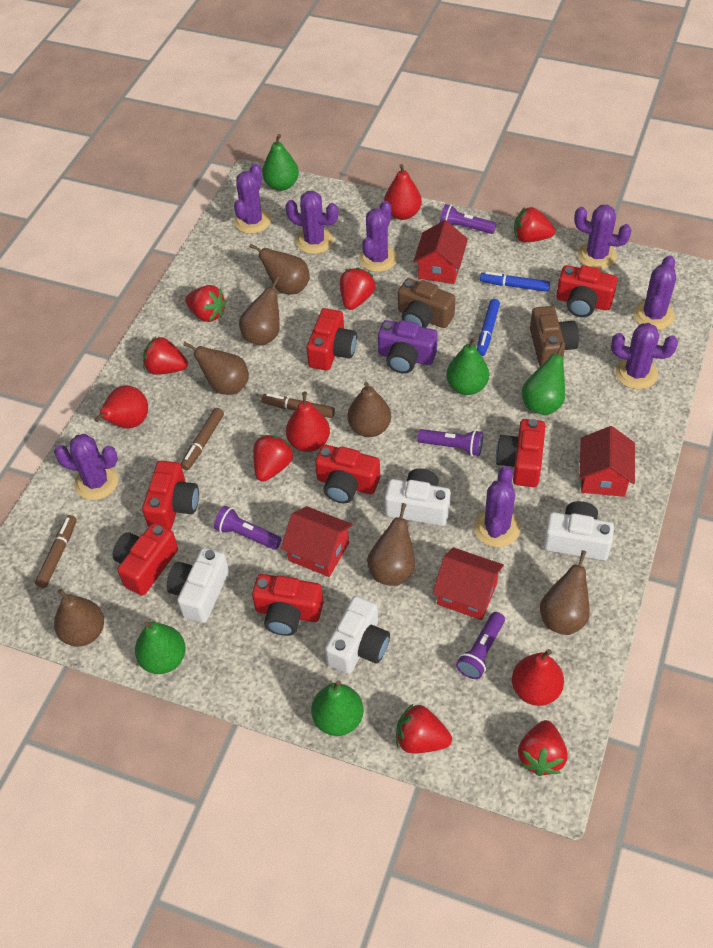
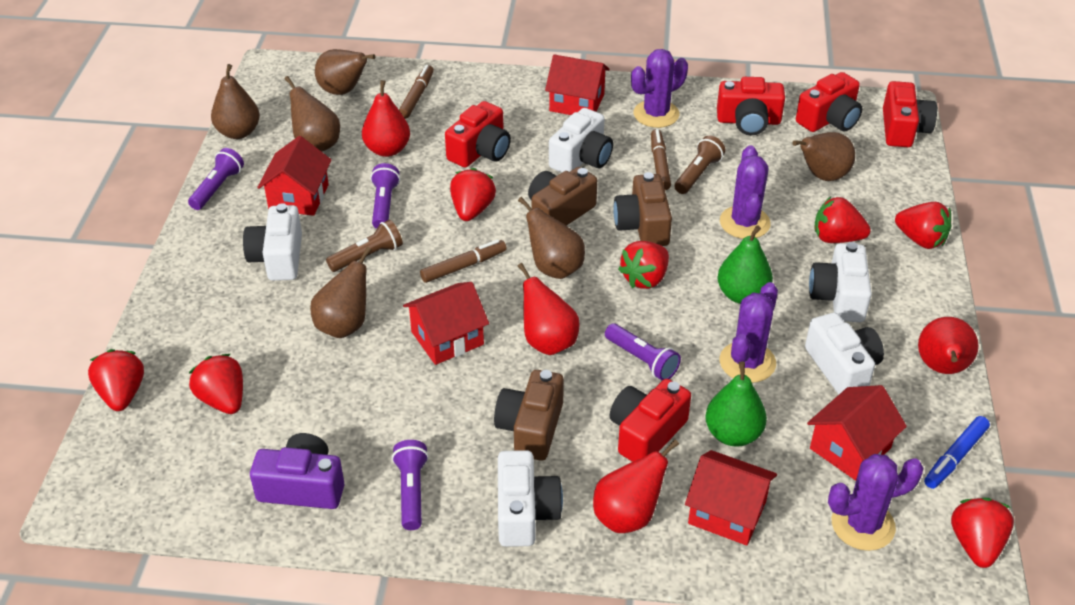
blue marker: 2 -> 1
brown camera: 2 -> 3
brown flashlight: 0 -> 2
brown pear: 7 -> 6
green pear: 5 -> 2
purple cactus: 8 -> 4
red camera: 7 -> 5
red house: 4 -> 5
white camera: 4 -> 5

